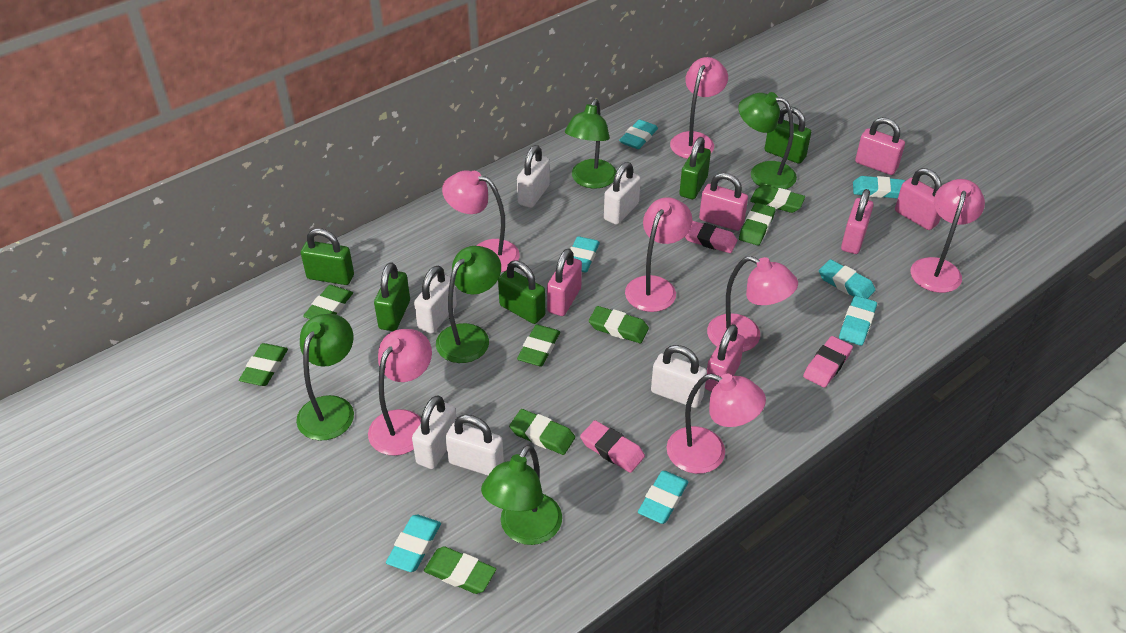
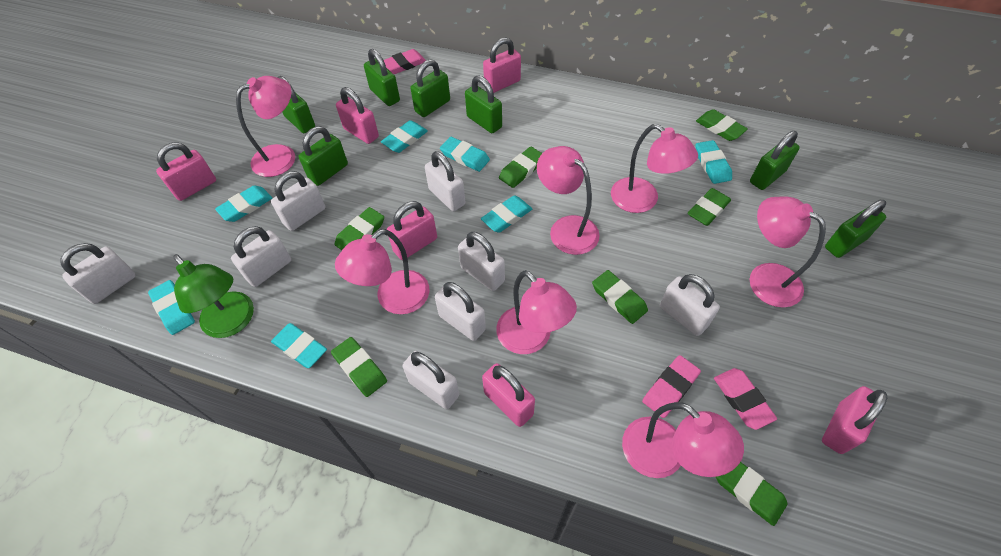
green eraser: 8 -> 7
green lamp: 5 -> 1
green padlock: 5 -> 7
white padlock: 6 -> 8

